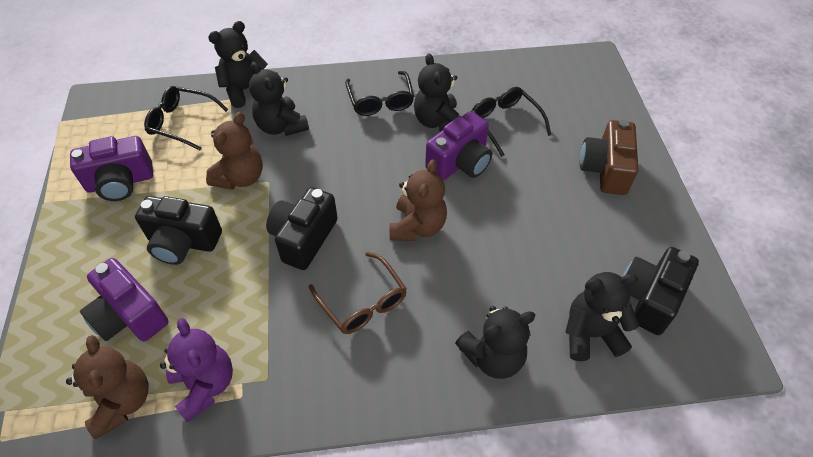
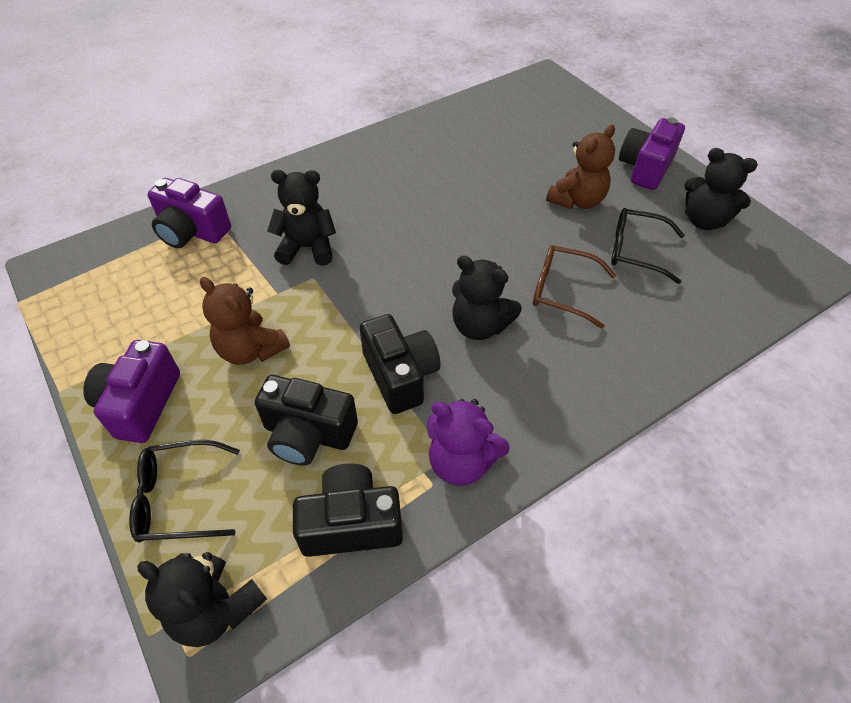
black glasses: 3 -> 2
black teddy bear: 5 -> 4
brown camera: 1 -> 0
brown teddy bear: 3 -> 2

